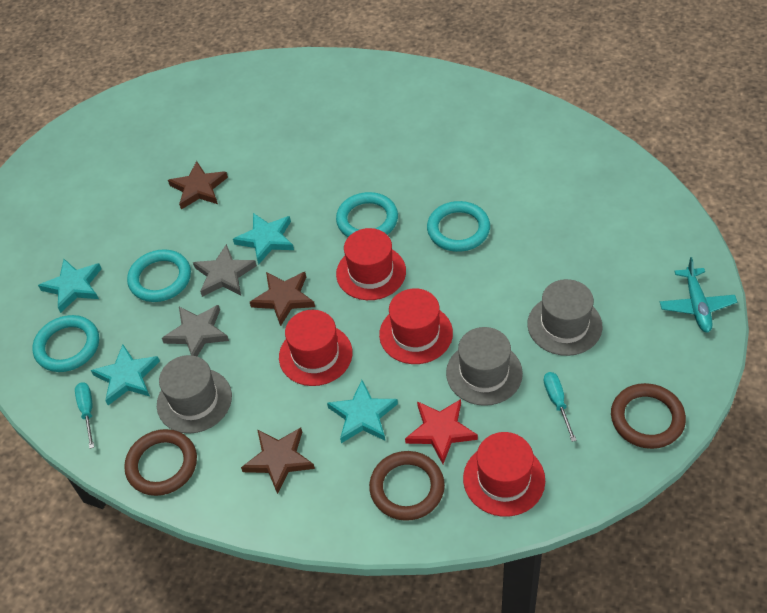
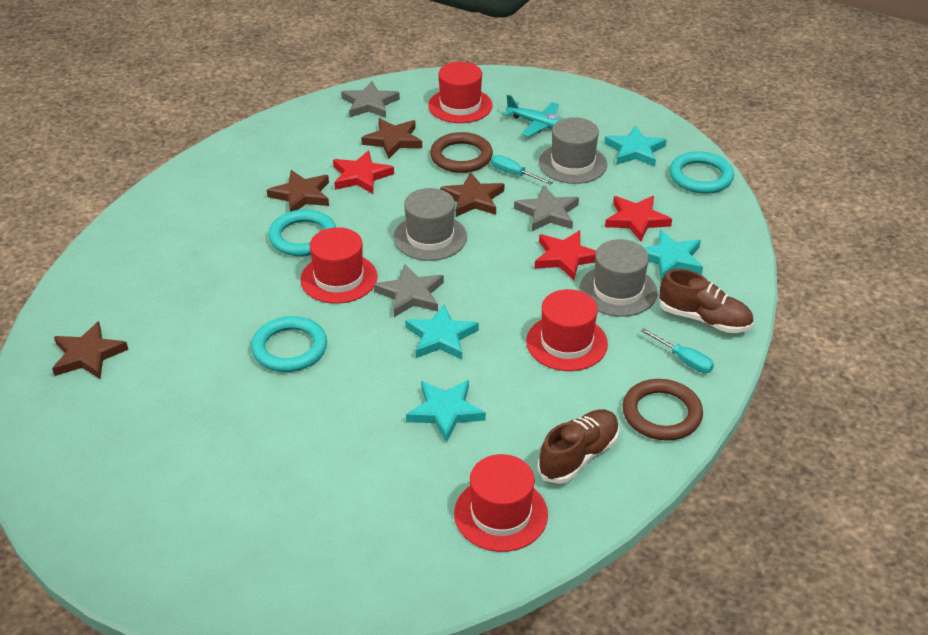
brown ring: 3 -> 2
brown shoe: 0 -> 2
brown star: 3 -> 4
grey star: 2 -> 3
red star: 1 -> 3
turquoise ring: 4 -> 3

